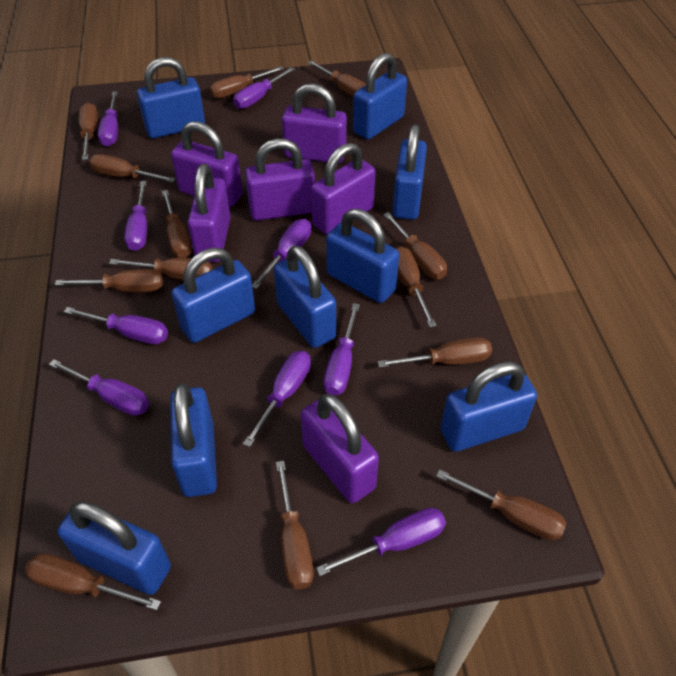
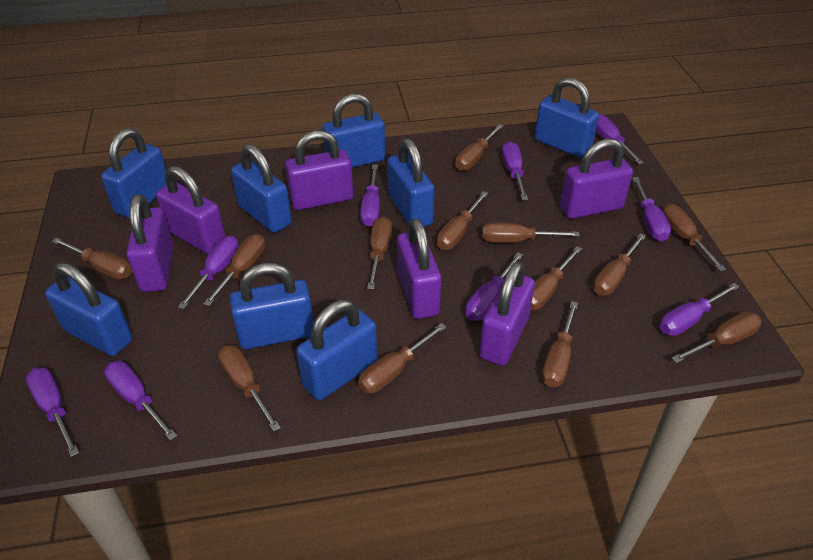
blue padlock: 9 -> 8

